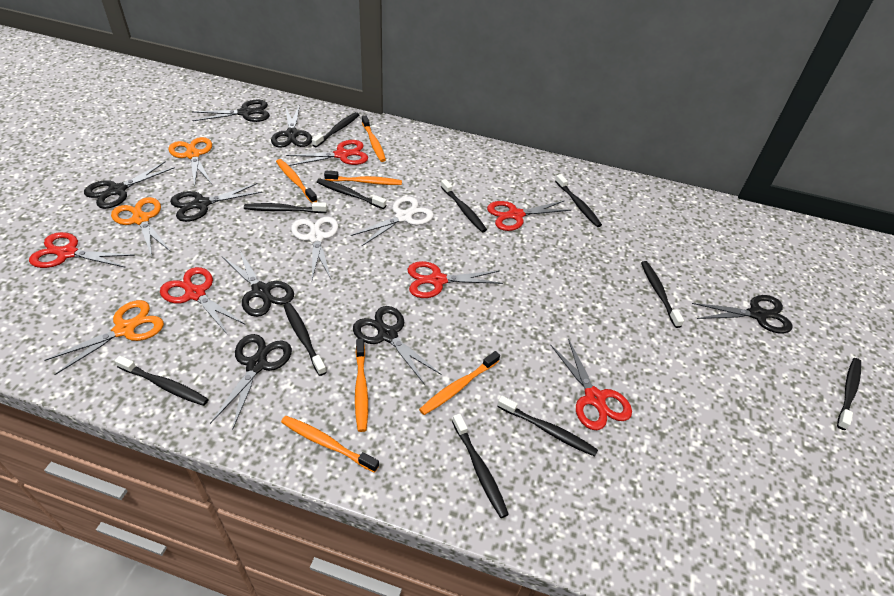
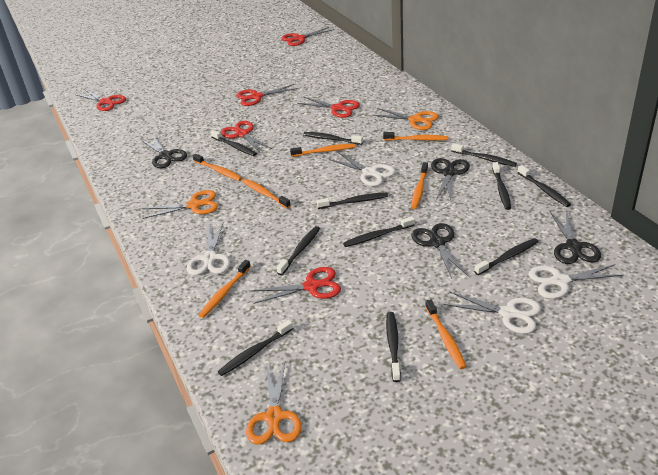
black scissors: 8 -> 4
orange toothbrush: 6 -> 7
white scissors: 2 -> 4

